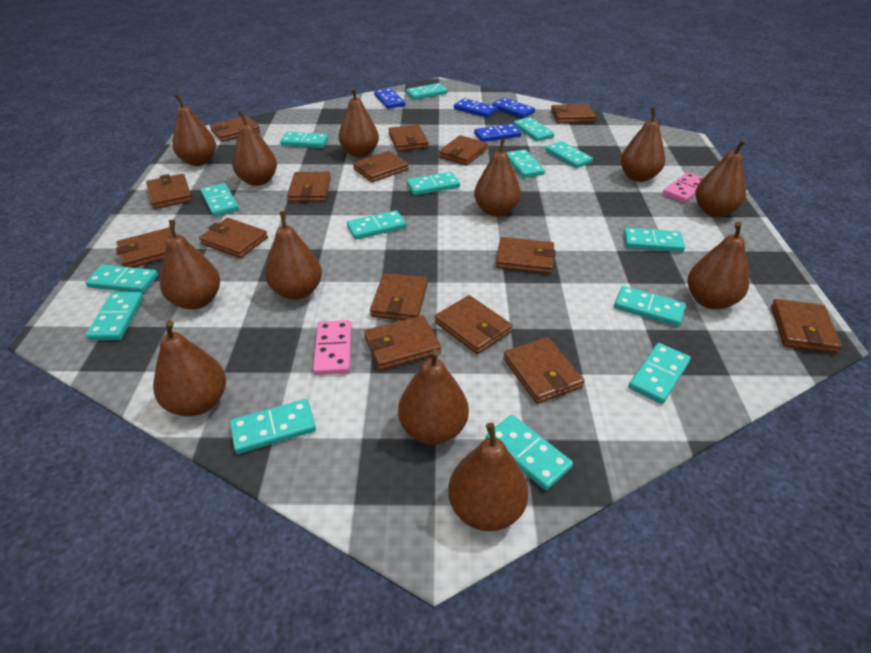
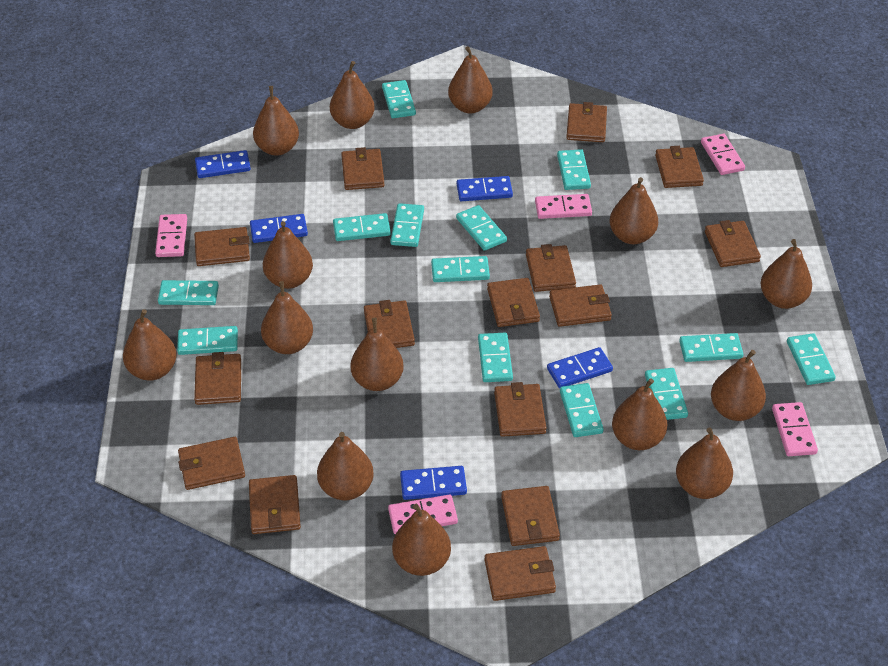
blue domino: 4 -> 5
brown pear: 12 -> 14
pink domino: 2 -> 5
turquoise domino: 15 -> 13

